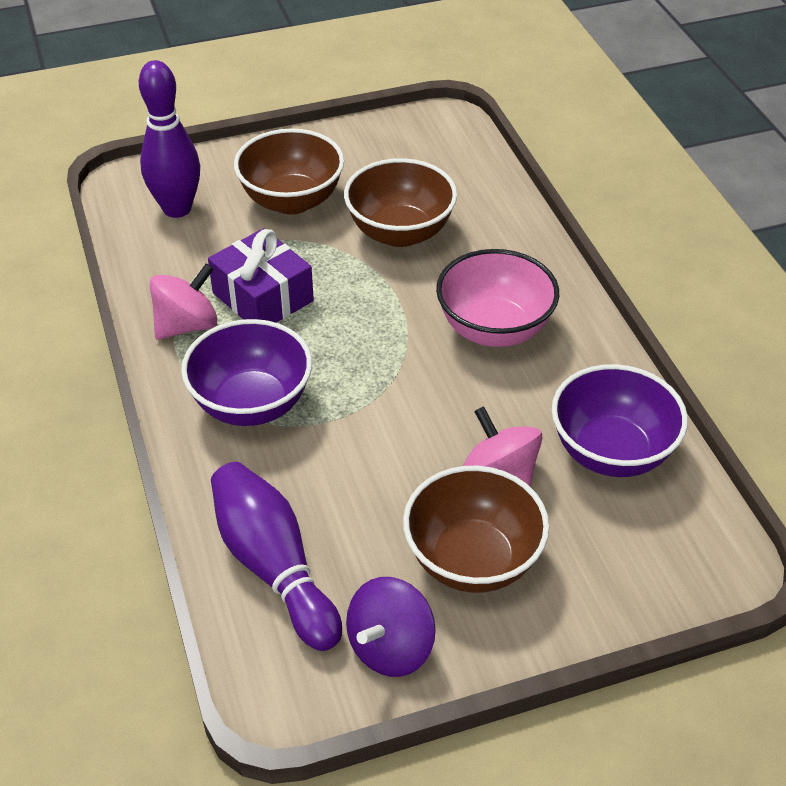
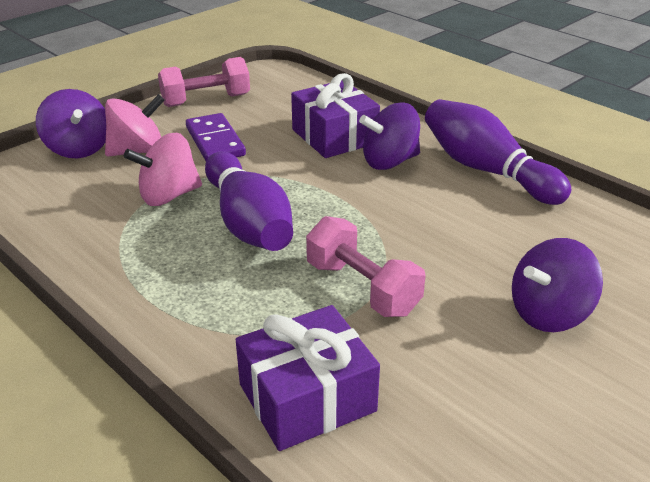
brown bowl: 3 -> 0
pink bowl: 1 -> 0
pink dumbbell: 0 -> 2
purple bowl: 2 -> 0
purple domino: 0 -> 1
purple gift: 1 -> 2
purple spinning top: 1 -> 3

